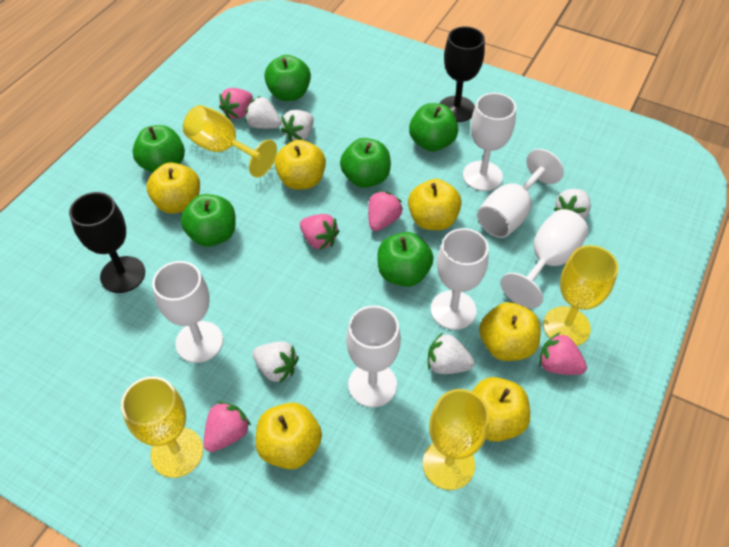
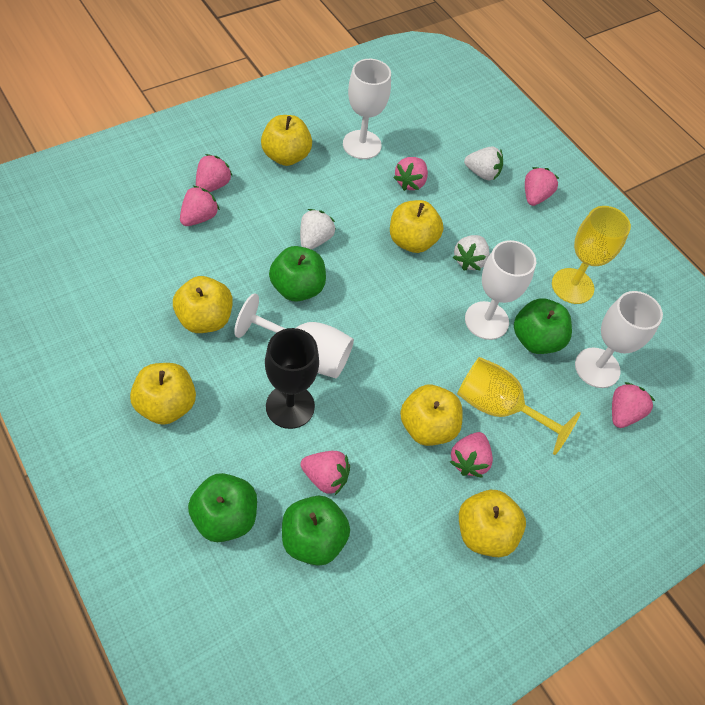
black goblet: 2 -> 1
green apple: 6 -> 4
pink strawberry: 5 -> 7
white goblet: 6 -> 4
white strawberry: 5 -> 3
yellow goblet: 4 -> 2

